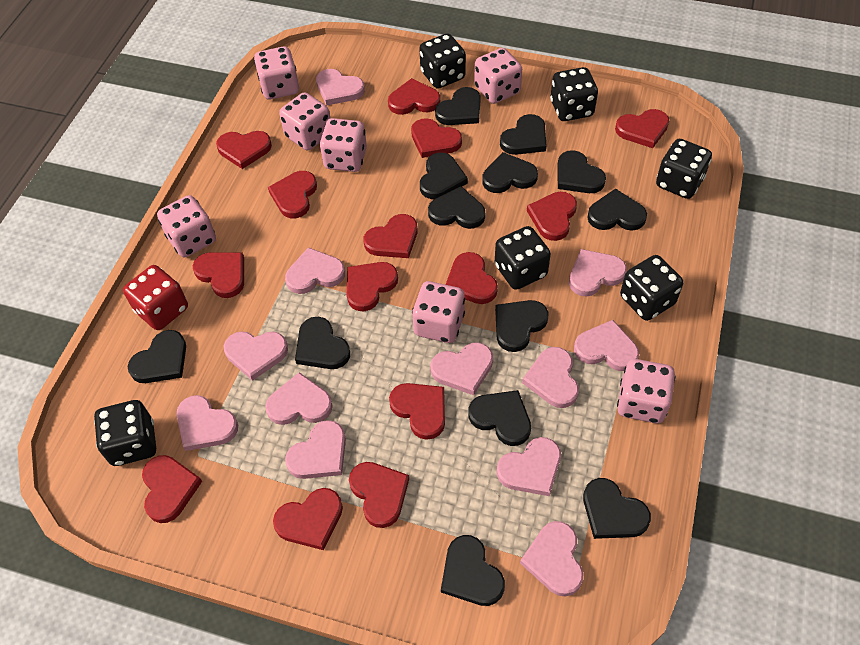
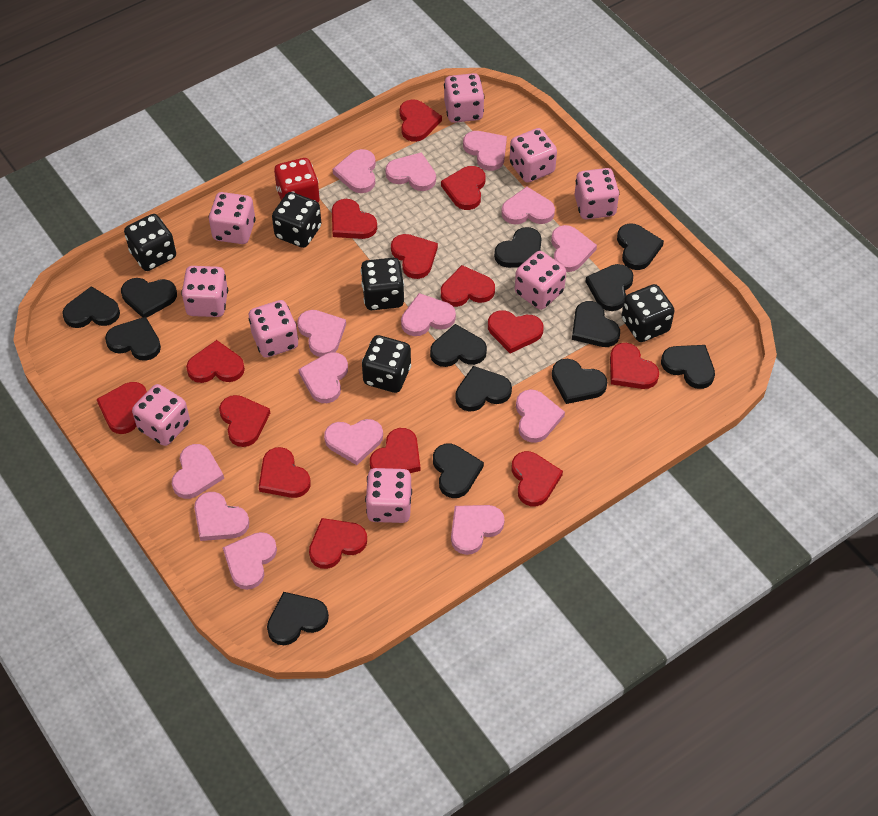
black dice: 6 -> 5
pink dice: 7 -> 9
pink heart: 12 -> 14

